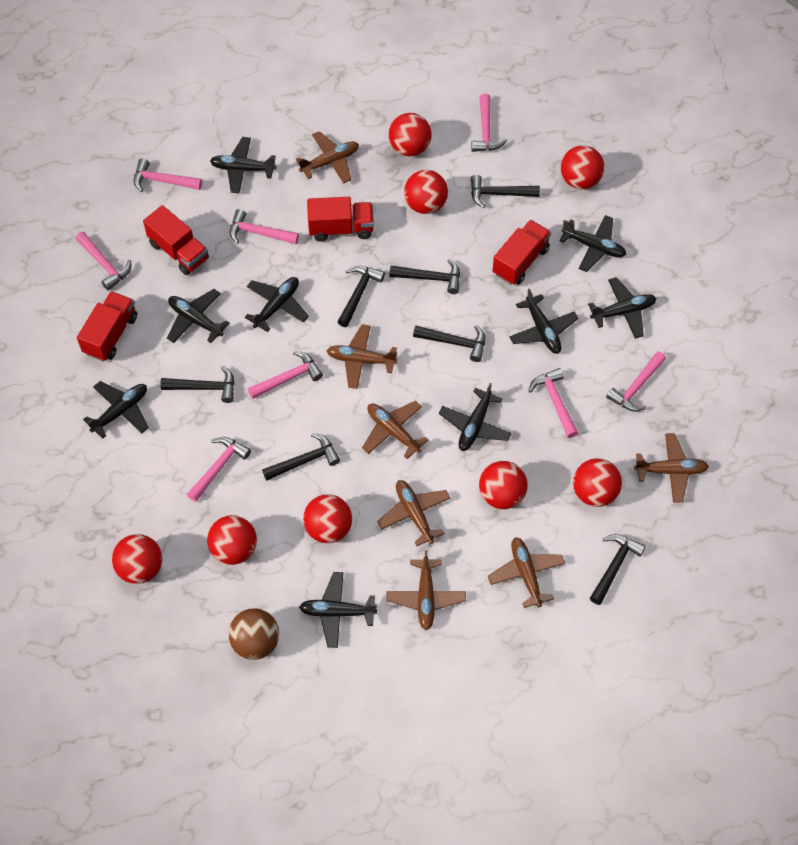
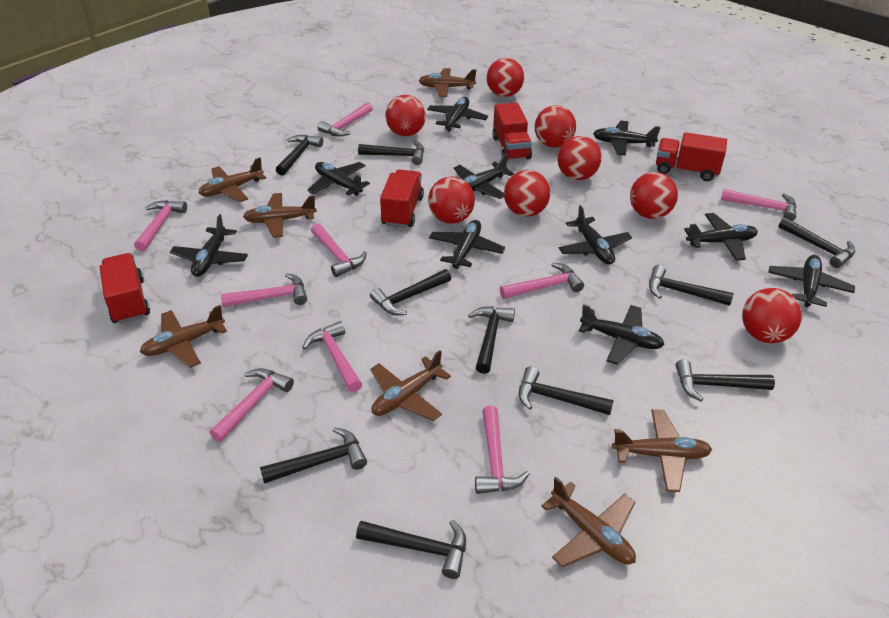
black hammer: 7 -> 10
black plane: 9 -> 10
brown ball: 1 -> 0
pink hammer: 8 -> 9

